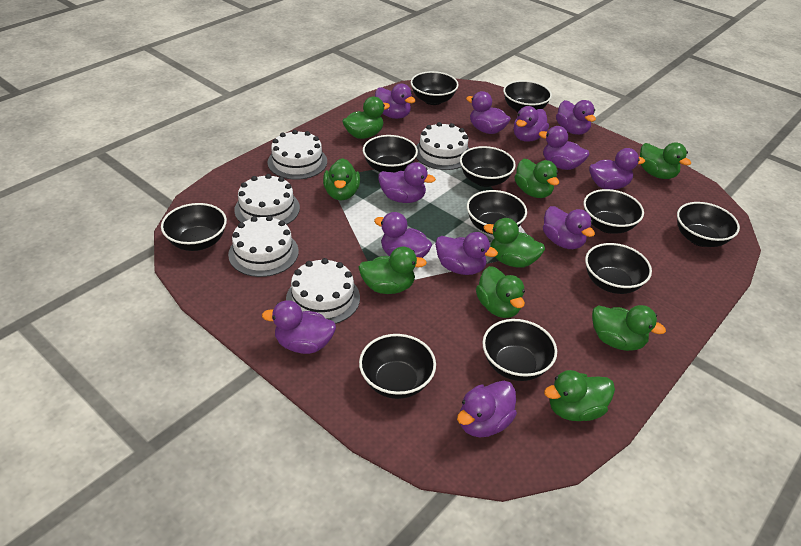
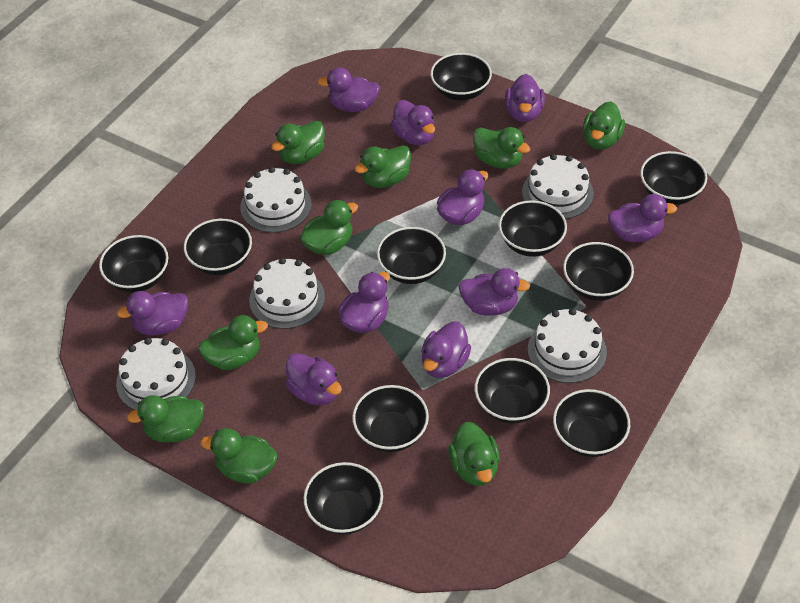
purple duck: 12 -> 10

